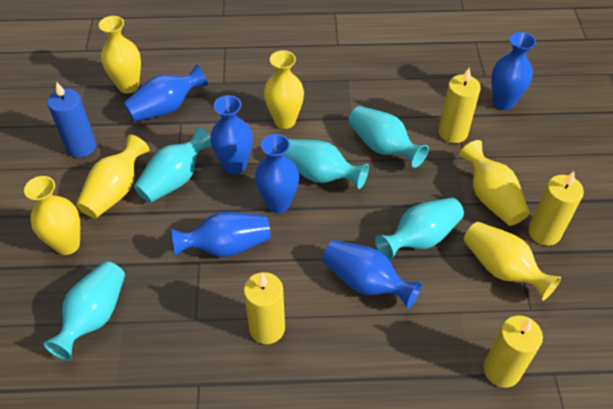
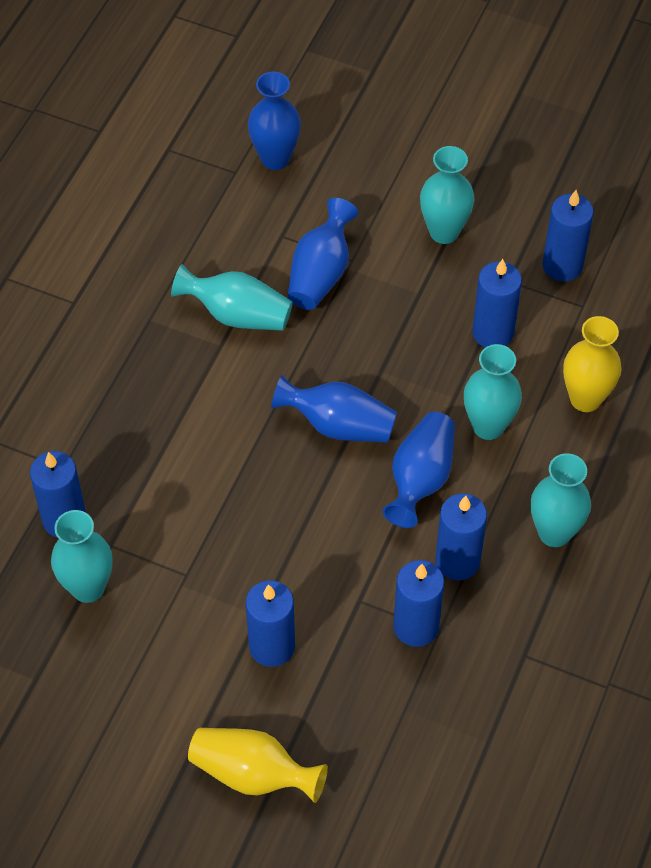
blue candle: 1 -> 6
blue vase: 6 -> 4
yellow candle: 4 -> 0
yellow vase: 6 -> 2

